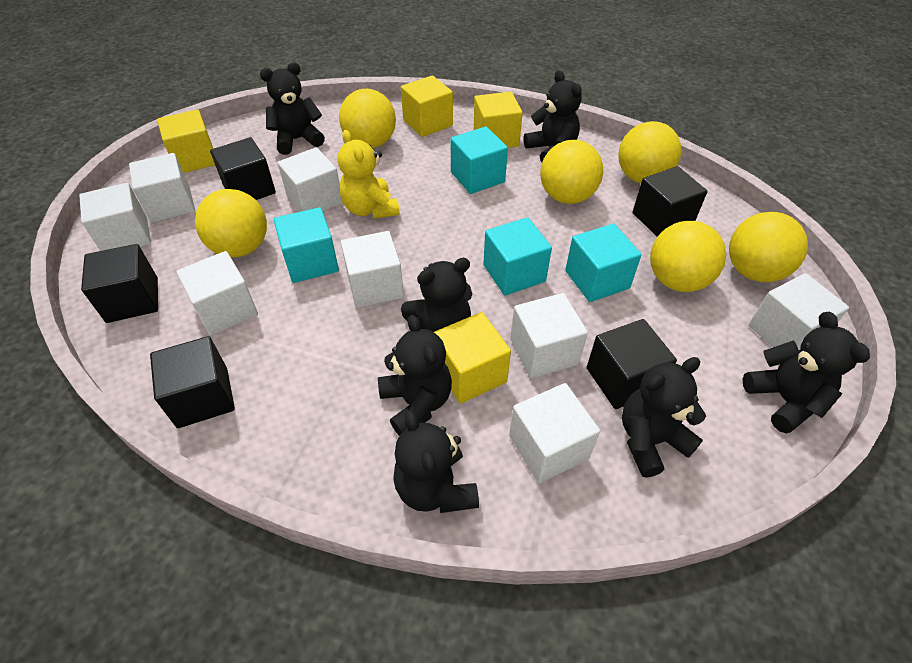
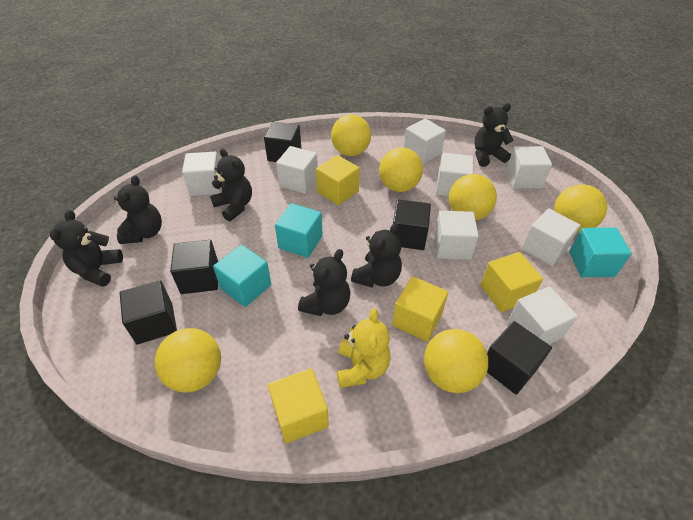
black teddy bear: 7 -> 6
turquoise cube: 4 -> 3

